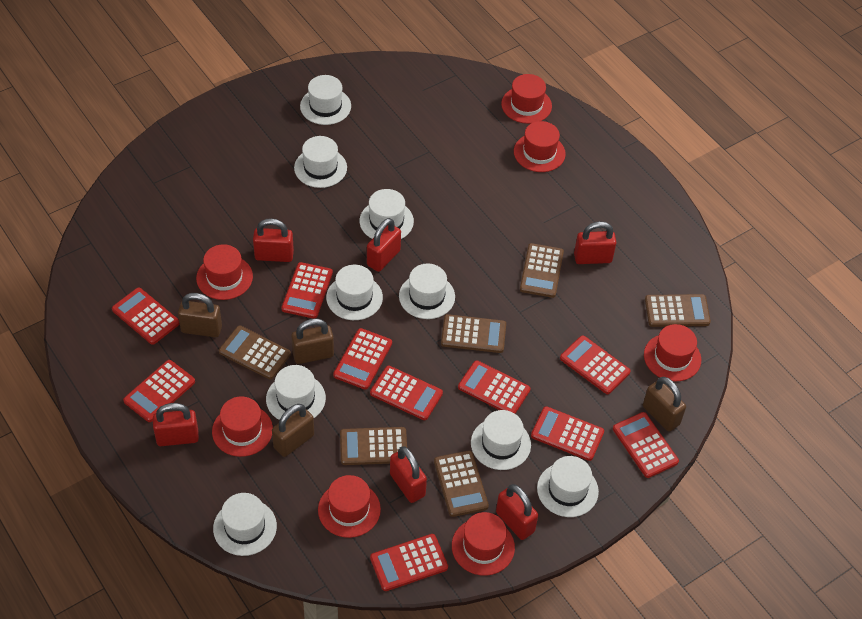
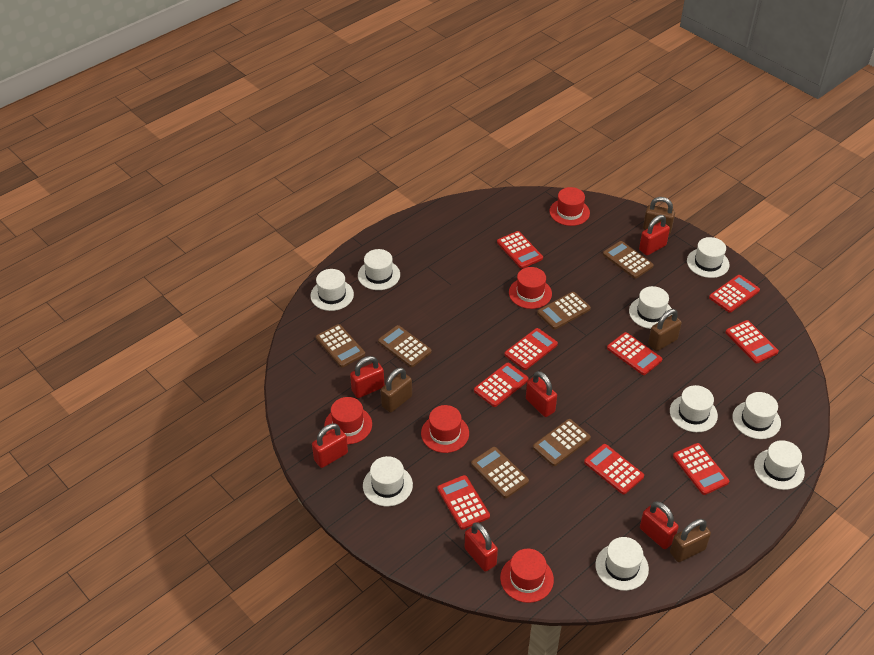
red calculator: 10 -> 9
red hat: 7 -> 5

